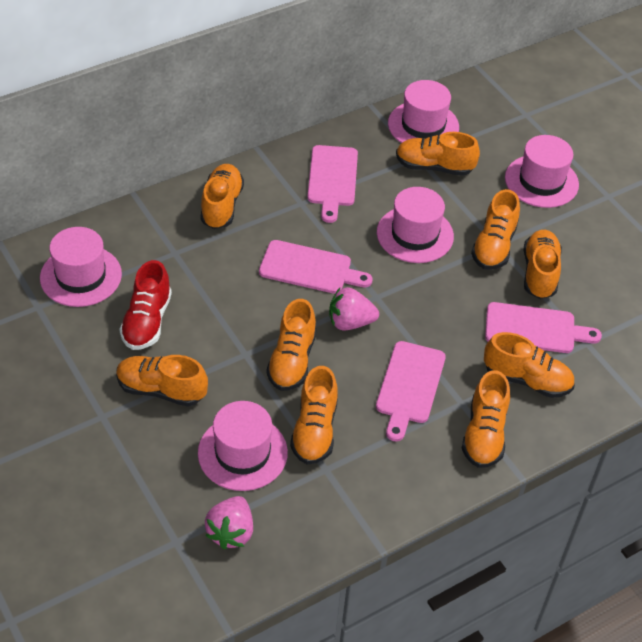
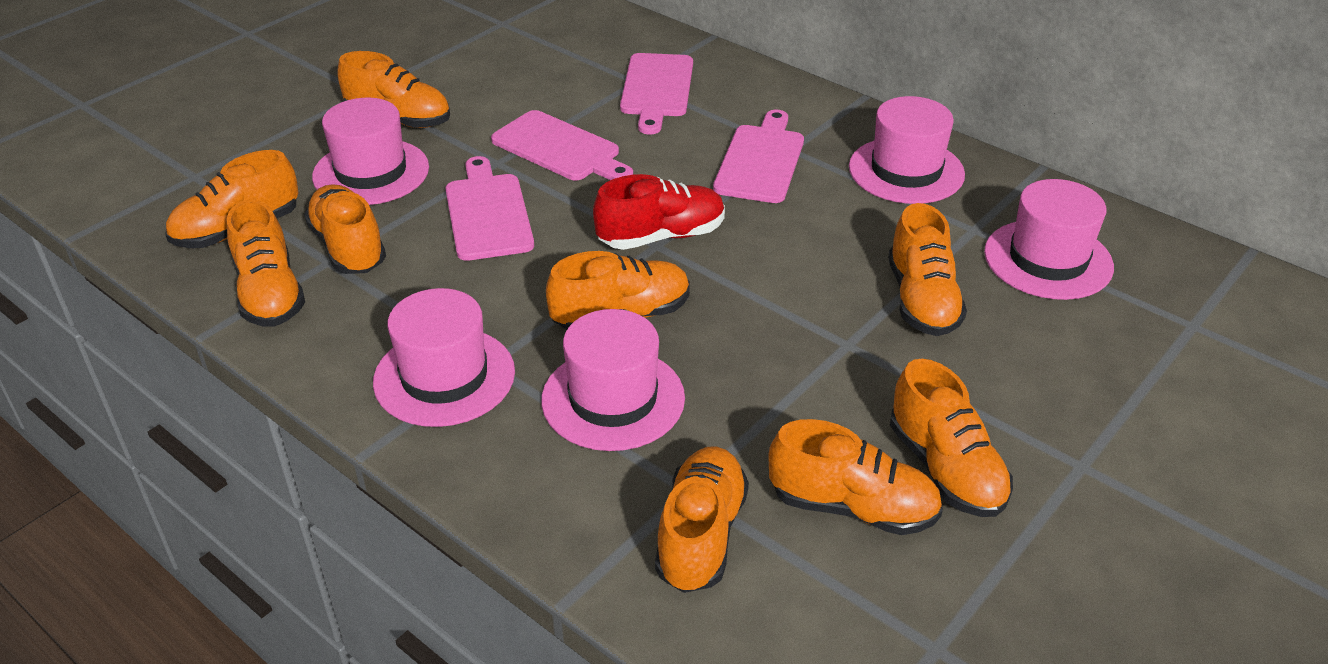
pink strawberry: 2 -> 0

